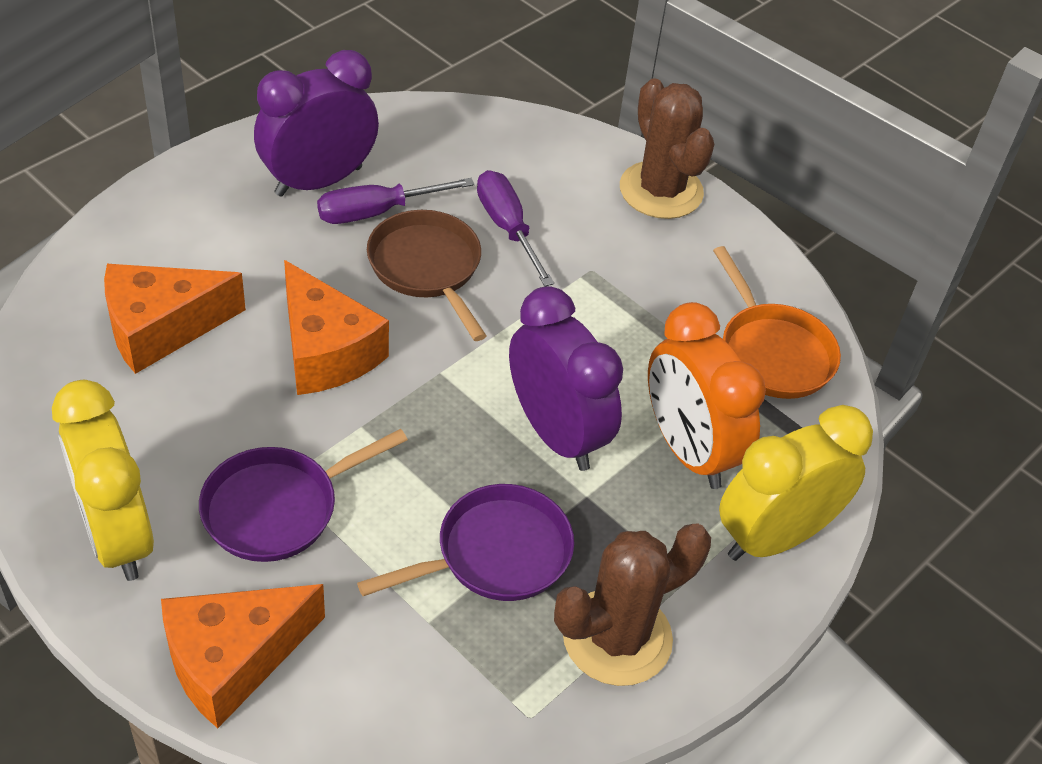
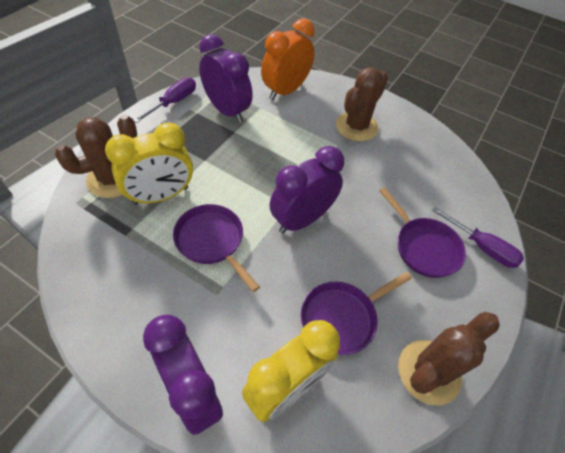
brown cactus: 2 -> 3
brown pan: 1 -> 0
orange cheese: 3 -> 0
orange pan: 1 -> 0
purple clock: 2 -> 3
purple pan: 2 -> 3

